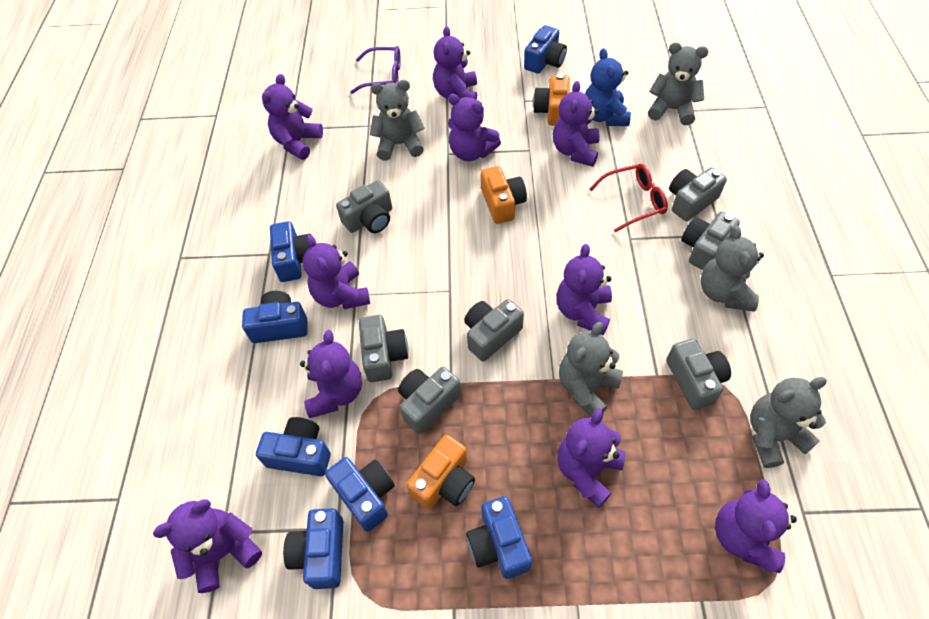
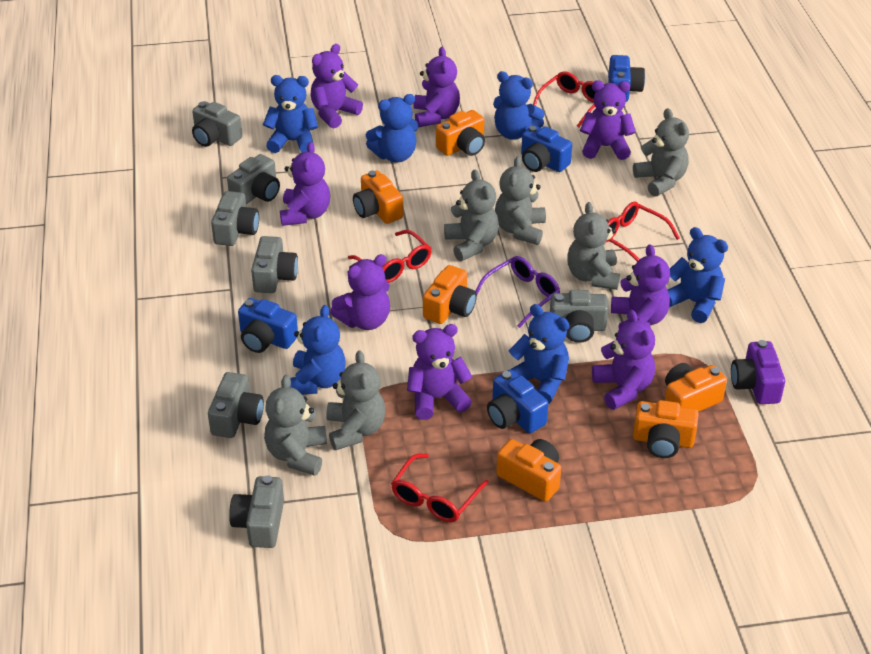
blue camera: 7 -> 4
blue teddy bear: 1 -> 6
grey teddy bear: 5 -> 6
orange camera: 3 -> 6
purple camera: 0 -> 1
purple teddy bear: 10 -> 8
red glasses: 1 -> 4

